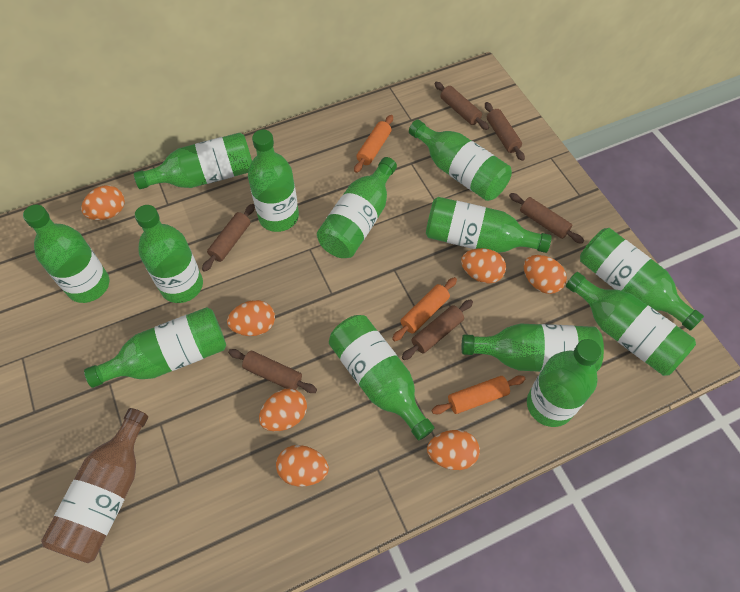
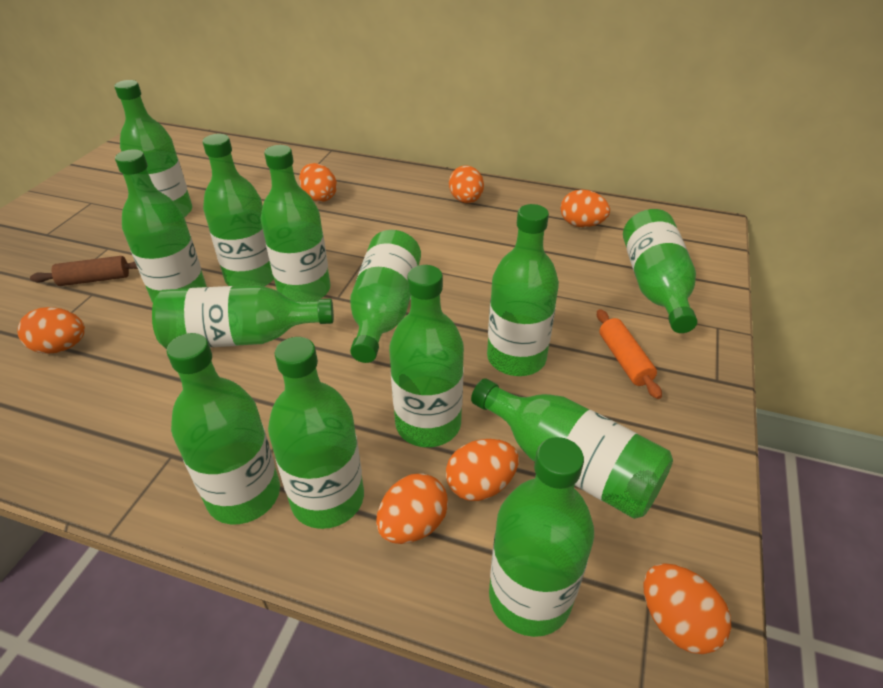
brown bottle: 1 -> 0
brown rolling pin: 6 -> 1
orange rolling pin: 3 -> 1

